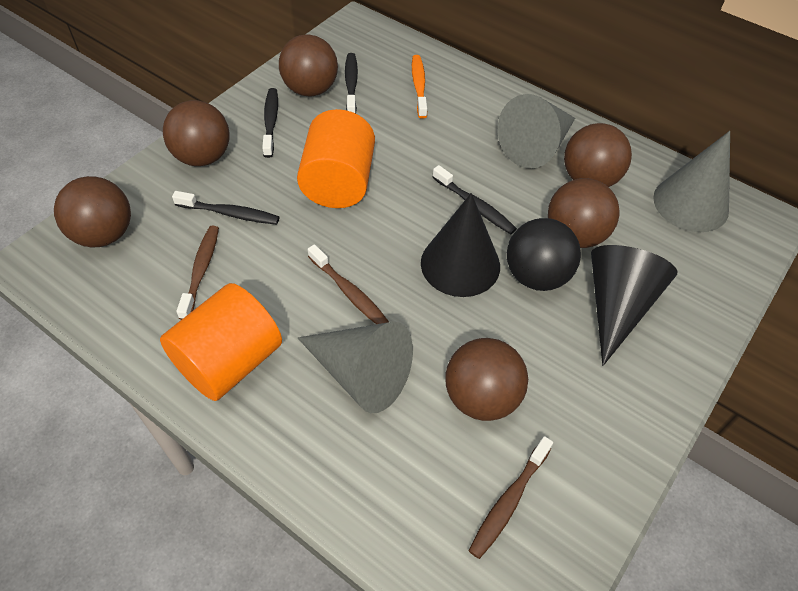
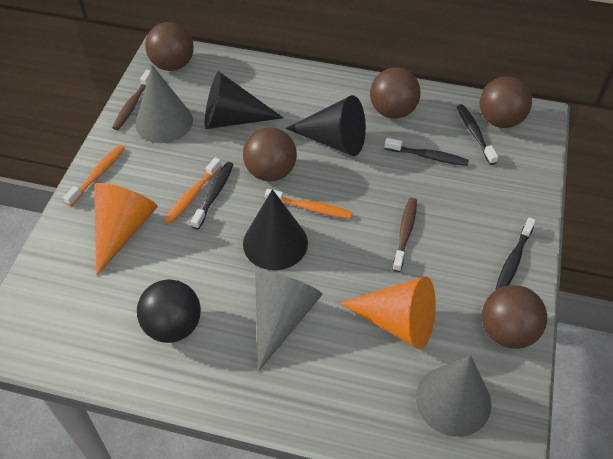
black cone: 2 -> 3
brown ball: 6 -> 5
brown toothbrush: 3 -> 2
orange cone: 0 -> 2
orange cylinder: 2 -> 0
orange toothbrush: 1 -> 3

